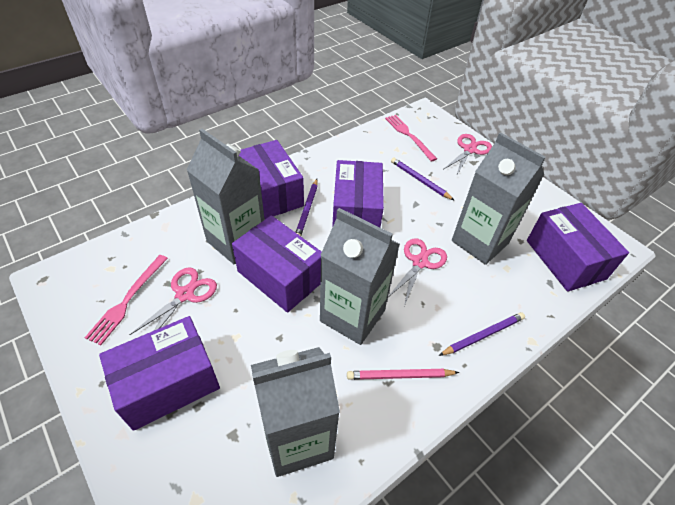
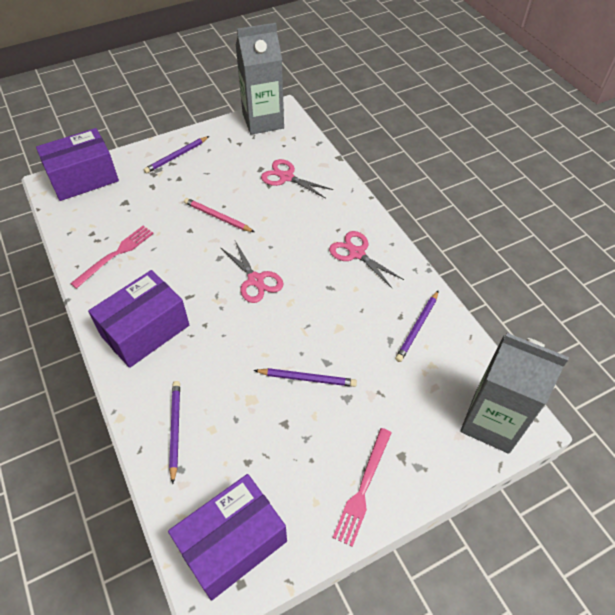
grey carton: 4 -> 2
purple box: 5 -> 3
purple pencil: 3 -> 4

